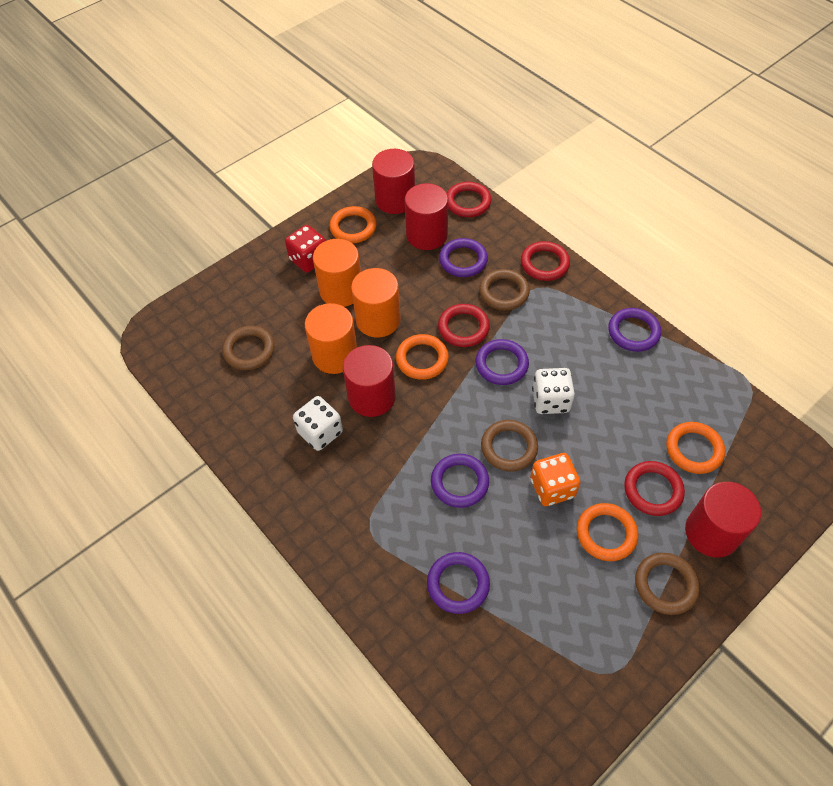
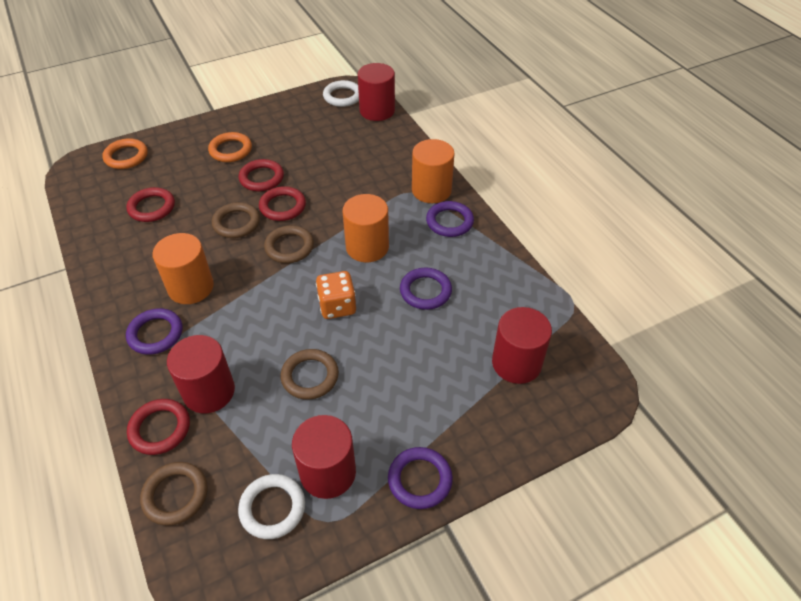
orange ring: 4 -> 2
purple ring: 5 -> 4
red dice: 1 -> 0
white dice: 2 -> 0
white ring: 0 -> 2

